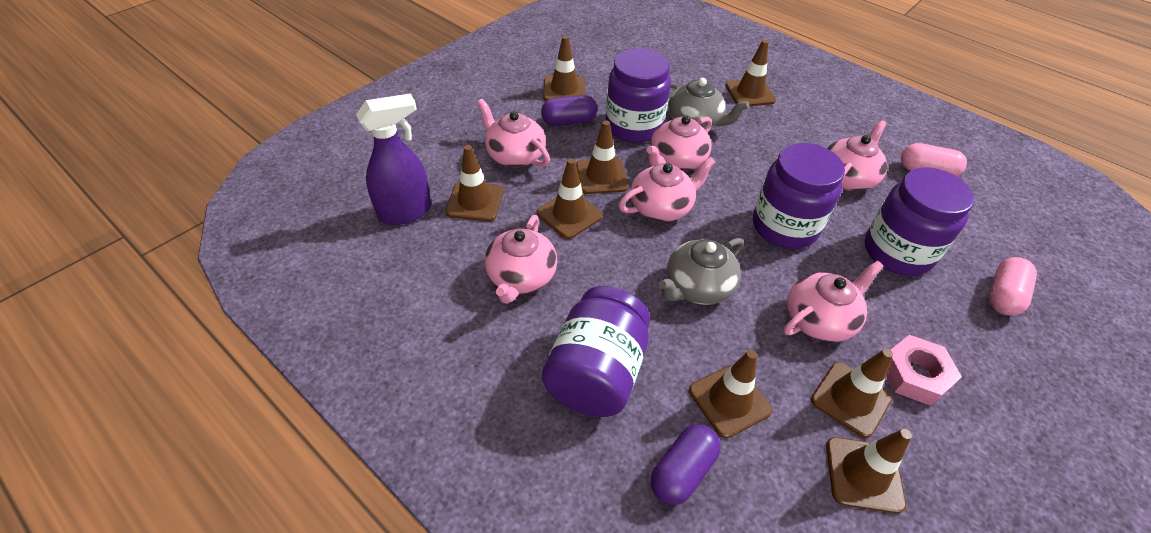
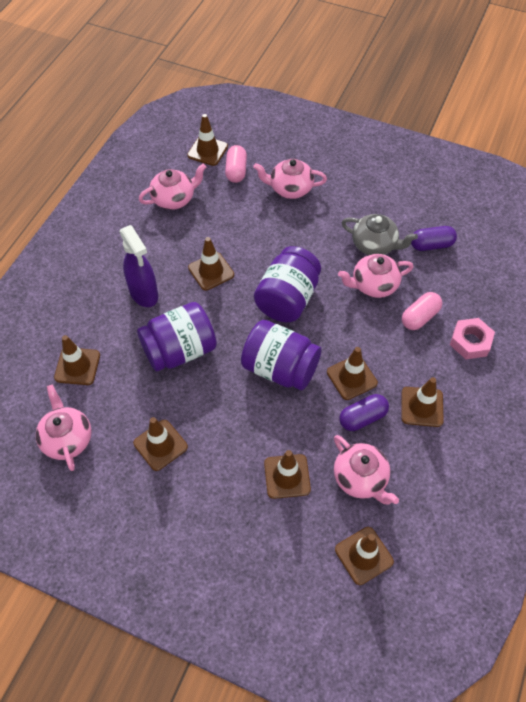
grey teapot: 2 -> 1
pink teapot: 6 -> 5
purple jar: 4 -> 3

